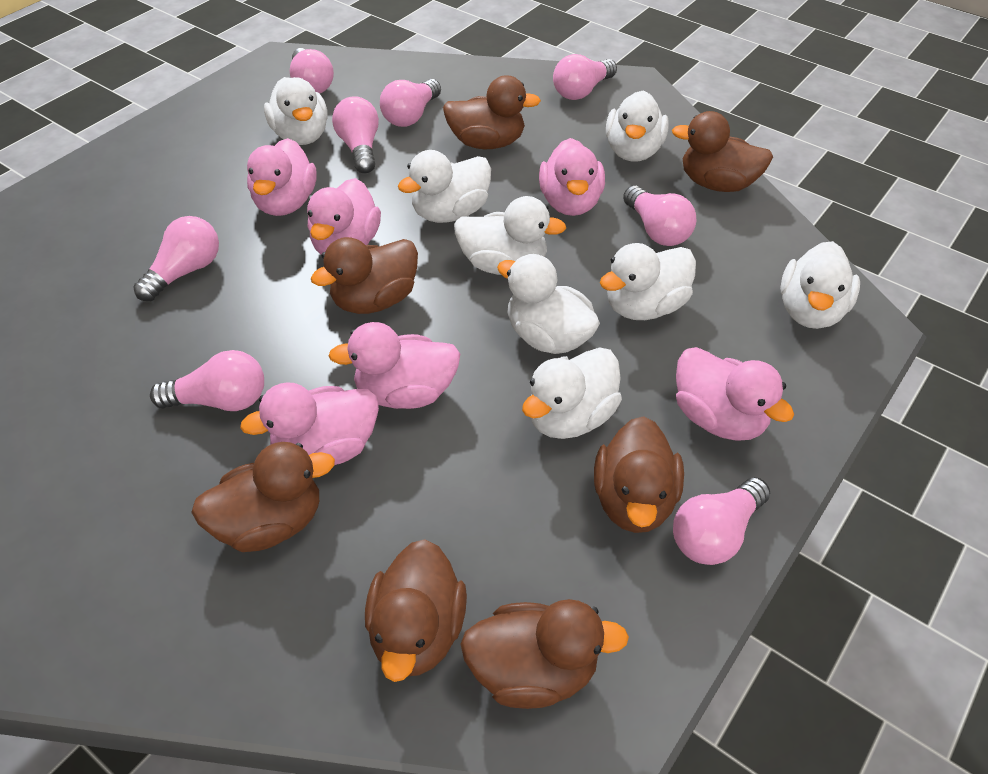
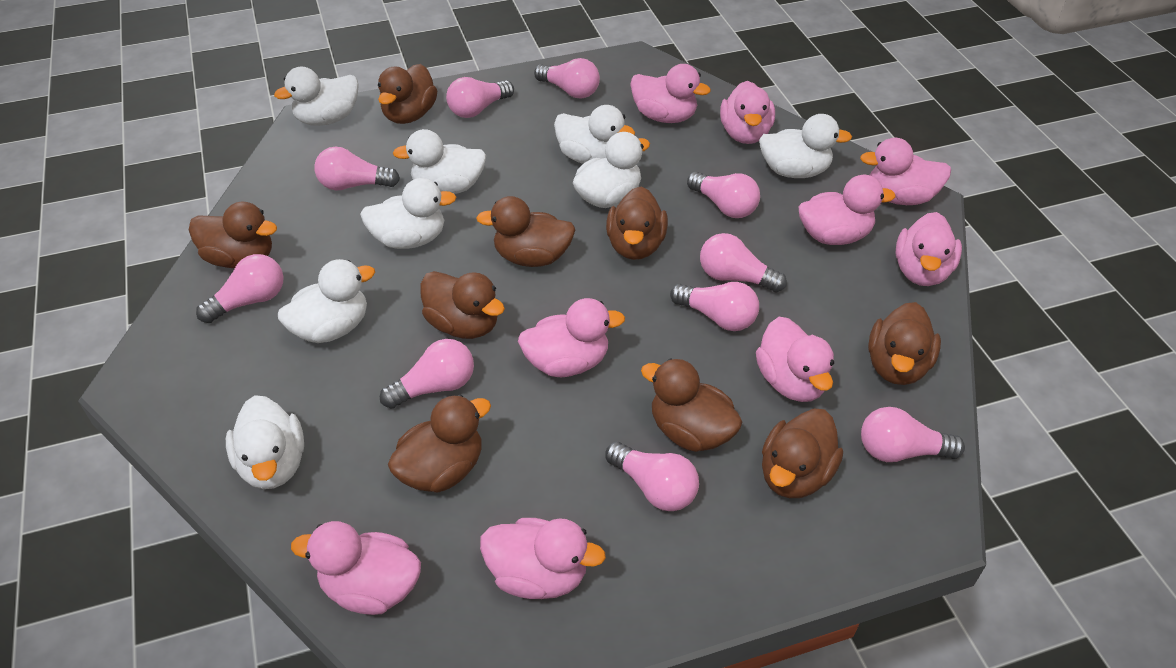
brown duck: 7 -> 9
pink duck: 6 -> 9
pink light bulb: 8 -> 10

